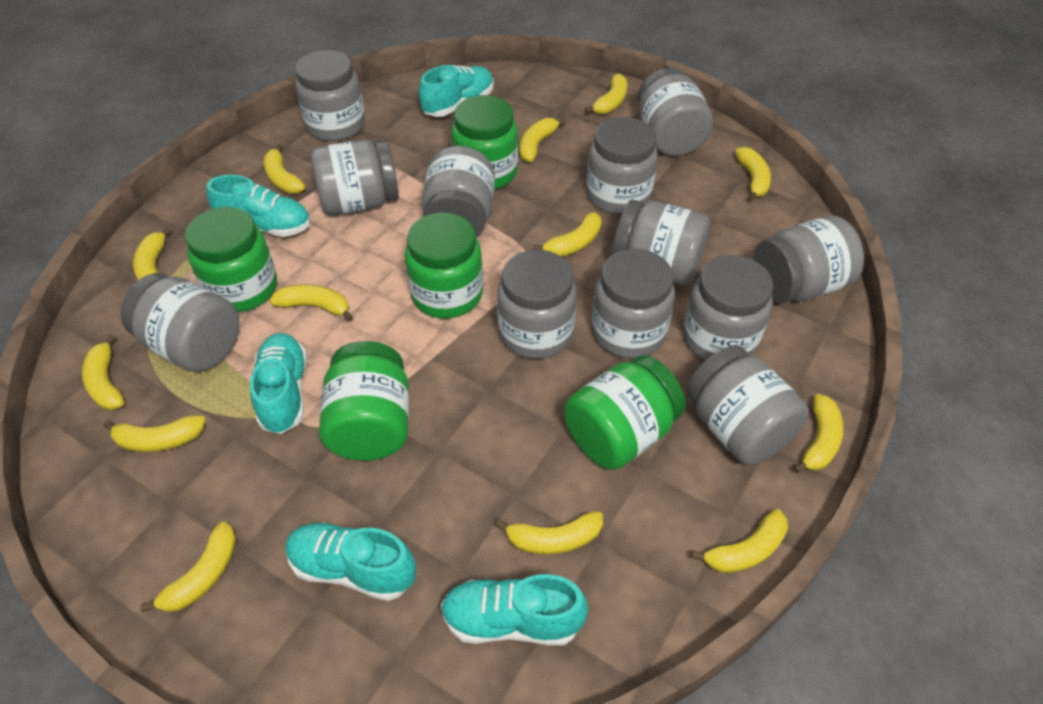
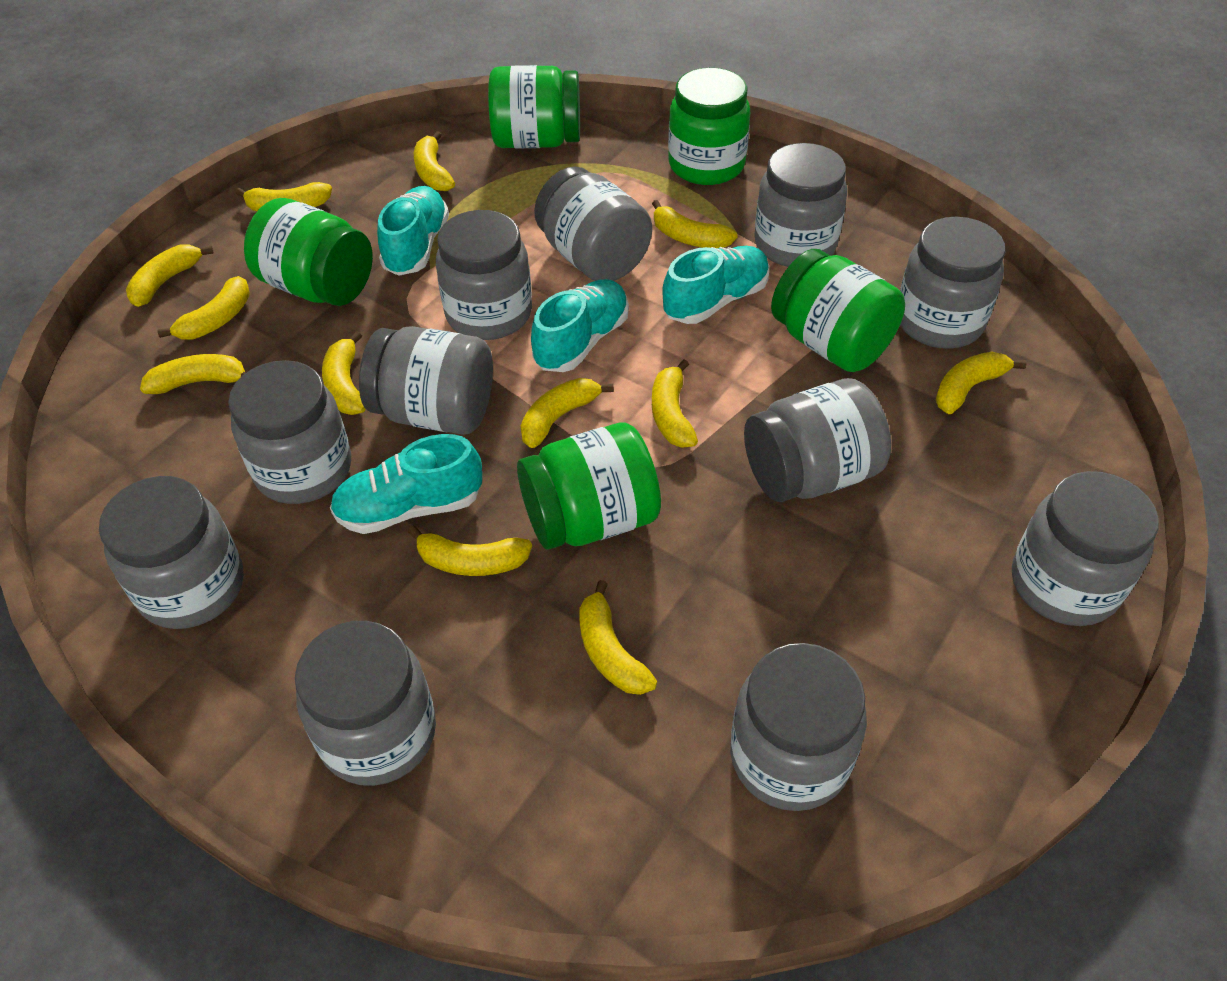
grey jar: 12 -> 11
turquoise shoe: 5 -> 4
yellow banana: 13 -> 12

